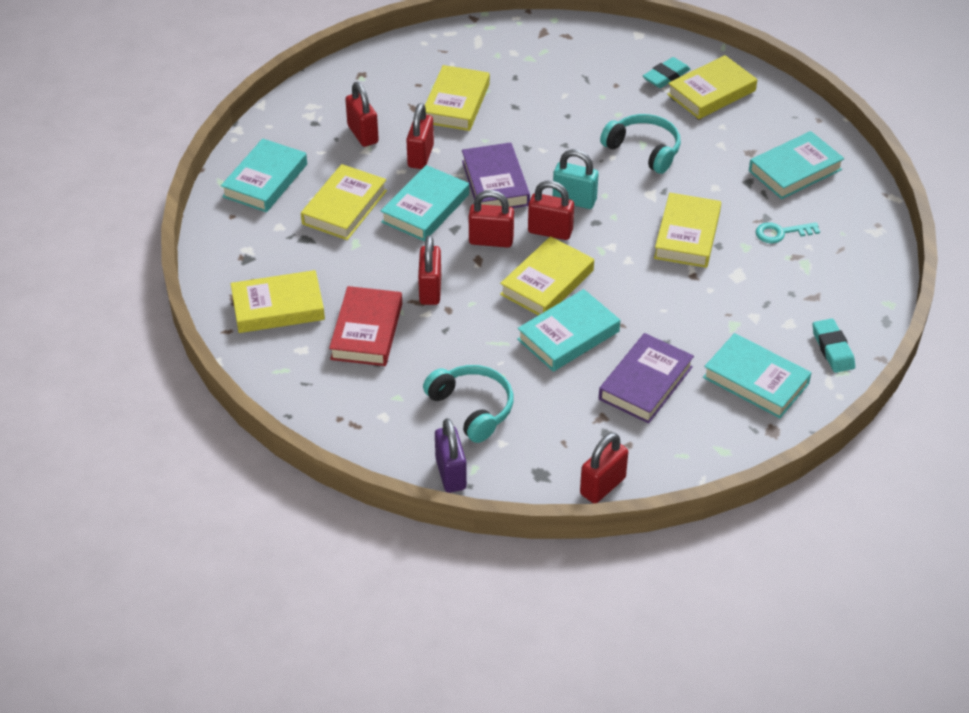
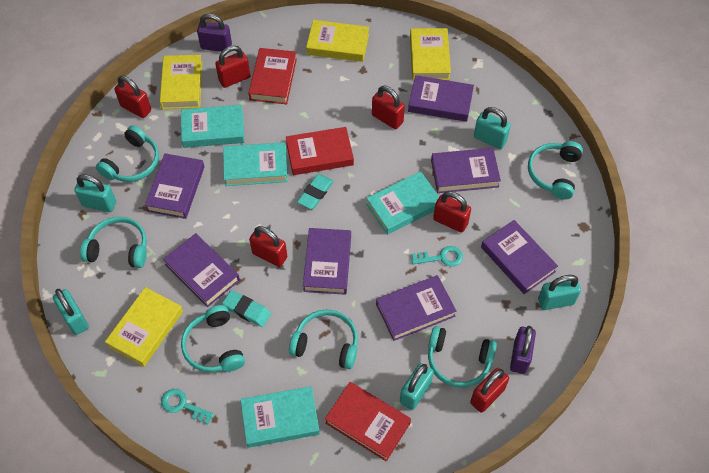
purple book: 2 -> 7
purple padlock: 1 -> 2
red book: 1 -> 3
turquoise book: 5 -> 4
turquoise headphones: 2 -> 6
turquoise key: 1 -> 2
turquoise padlock: 1 -> 5
yellow book: 6 -> 4

